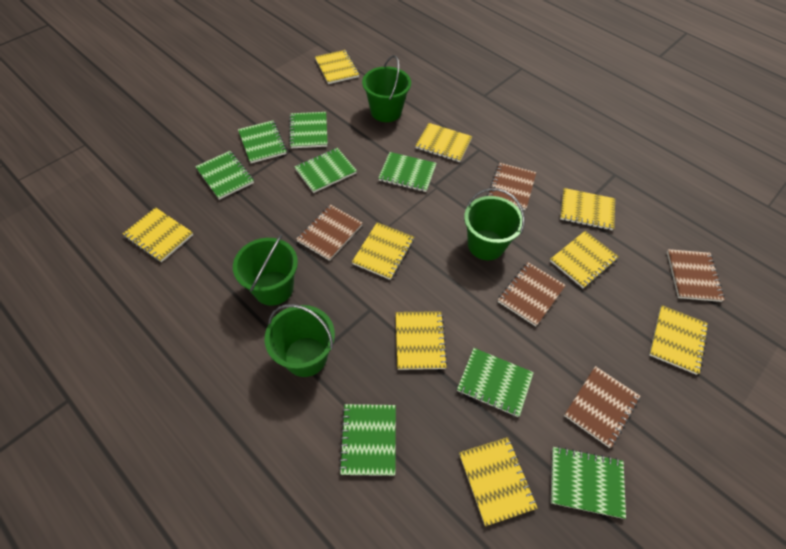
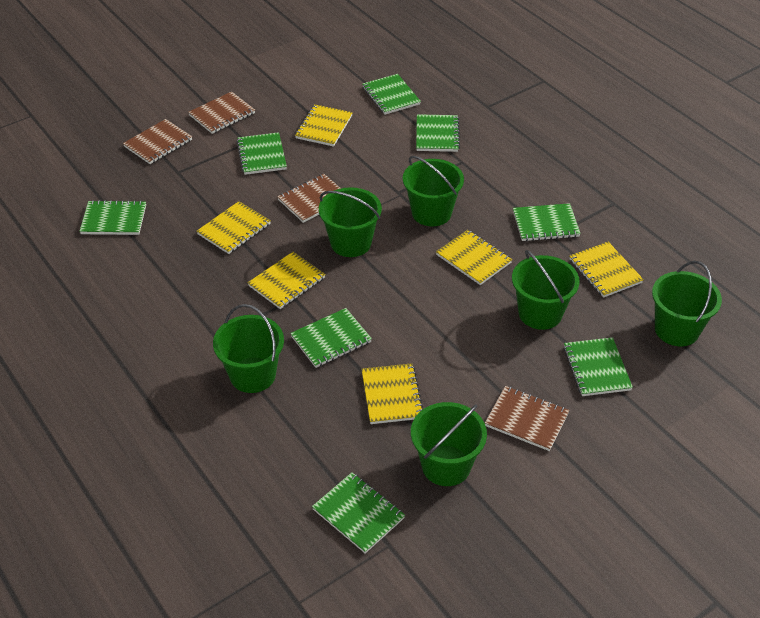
brown notebook: 5 -> 4
green bucket: 4 -> 6
yellow notebook: 9 -> 6

